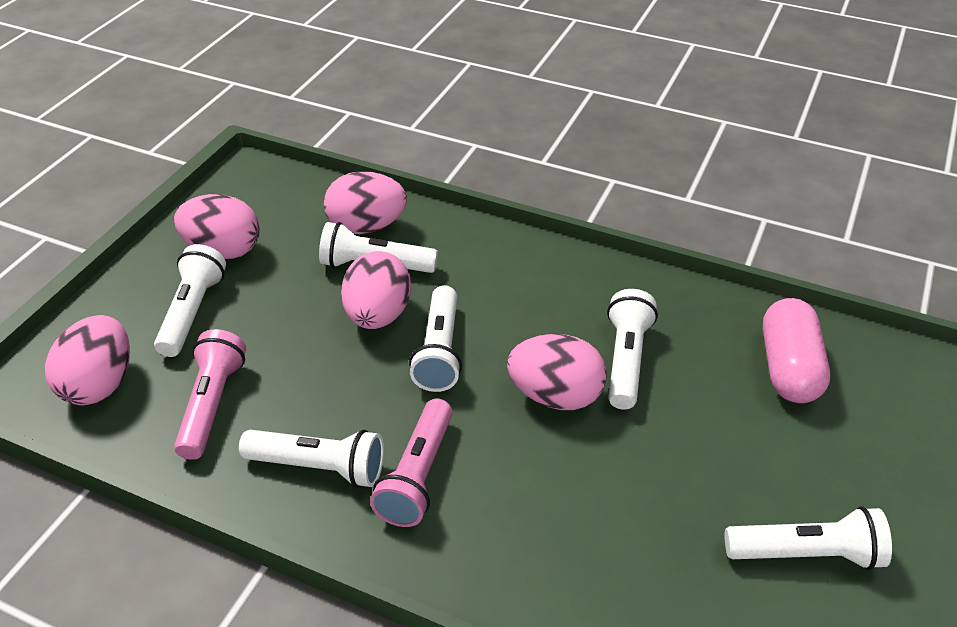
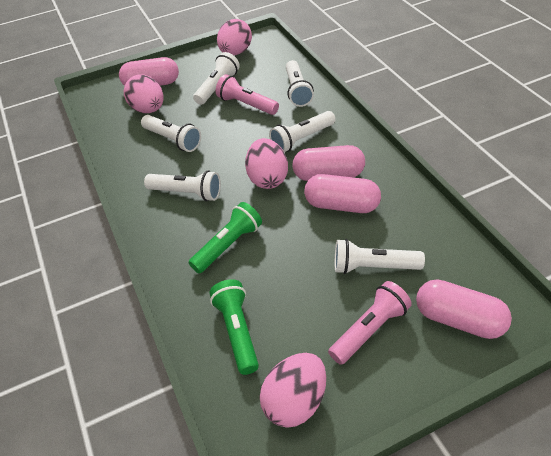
green flashlight: 0 -> 2
pink capsule: 1 -> 4
pink egg: 5 -> 4

